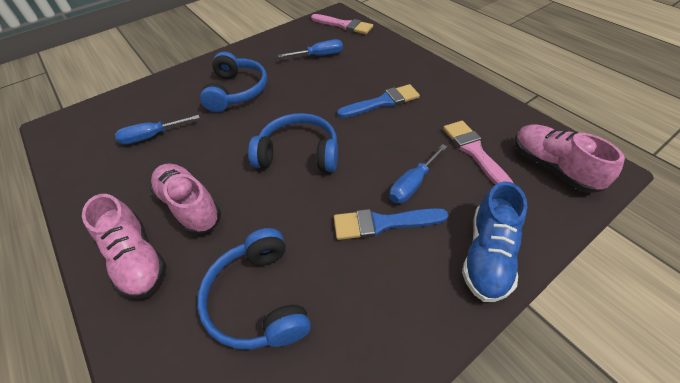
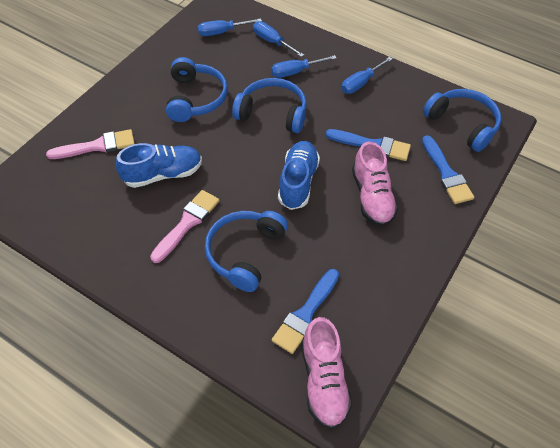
blue brush: 2 -> 3
blue headphones: 3 -> 4
blue screwdriver: 3 -> 4
blue shoe: 1 -> 2
pink shoe: 3 -> 2

